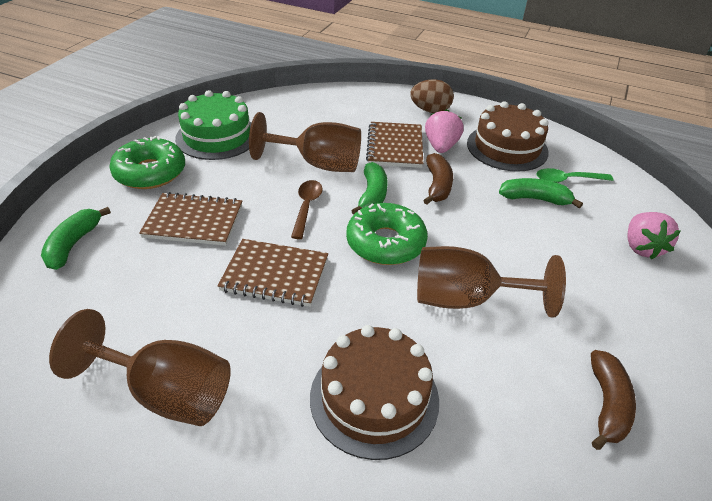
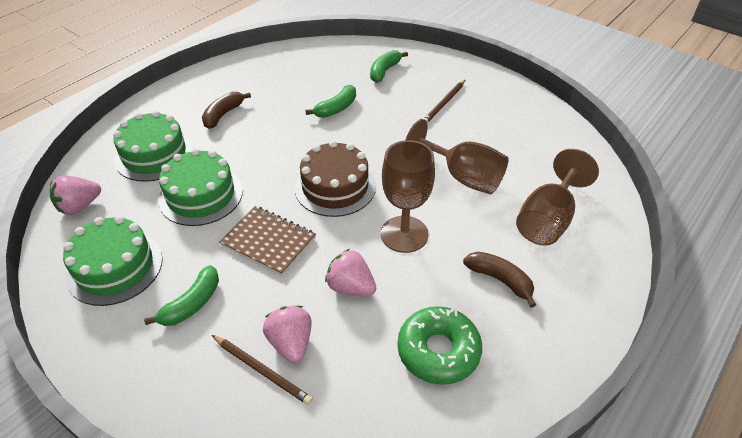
brown cake: 2 -> 1
brown egg: 1 -> 0
brown notebook: 3 -> 1
brown pencil: 0 -> 2
brown spoon: 1 -> 0
green cake: 1 -> 3
green donut: 2 -> 1
green spoon: 1 -> 0
pink strawberry: 2 -> 3

